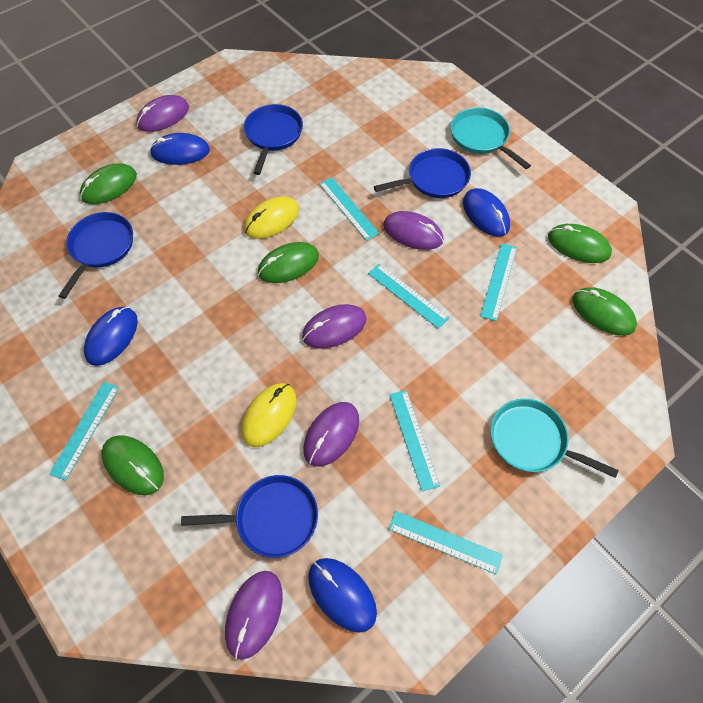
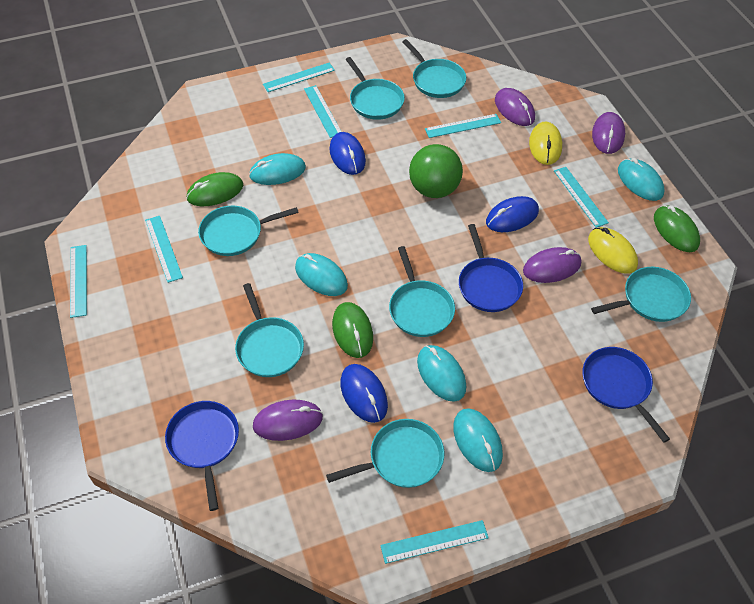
blue mouse: 4 -> 3
blue pan: 4 -> 3
green ball: 0 -> 1
green mouse: 5 -> 3
purple mouse: 5 -> 4
turquoise mouse: 0 -> 5
turquoise pan: 2 -> 7
turquoise ruler: 6 -> 7

